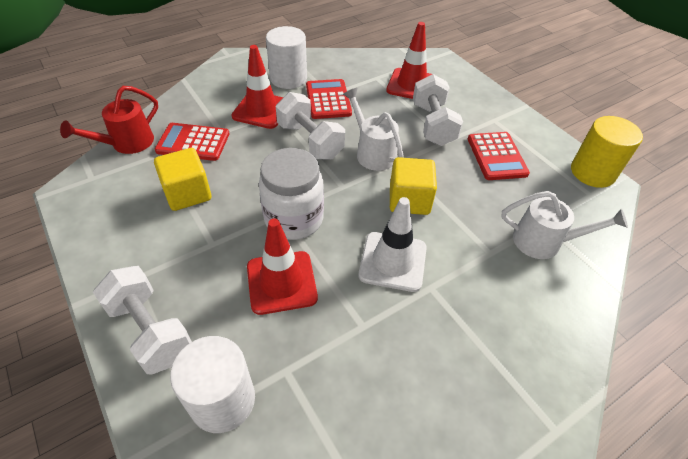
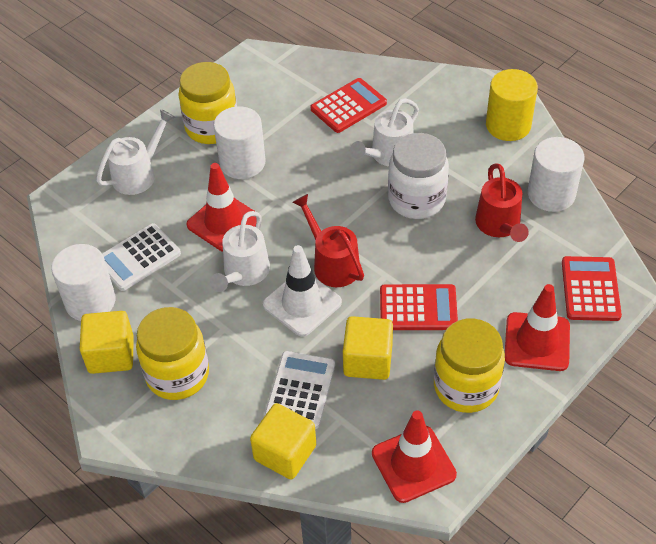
red watering can: 1 -> 2
white calculator: 0 -> 2
white cylinder: 2 -> 3
white dumbbell: 3 -> 0
white watering can: 2 -> 3
yellow cube: 2 -> 3
yellow jar: 0 -> 3

